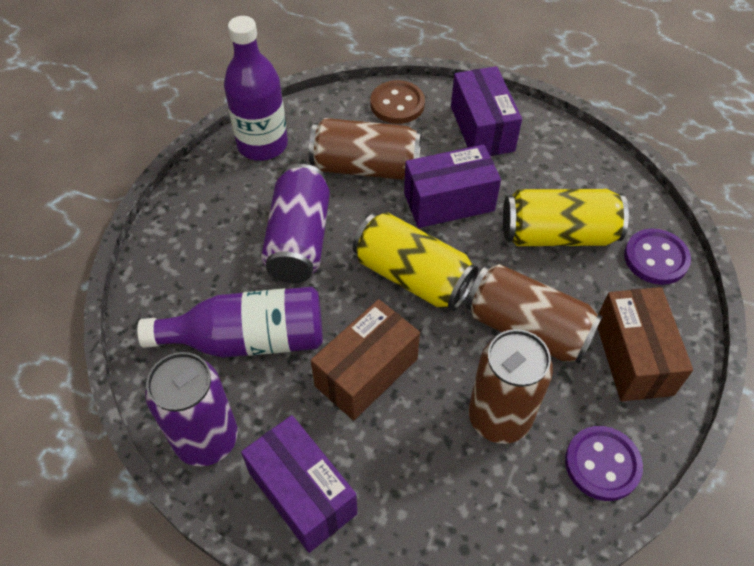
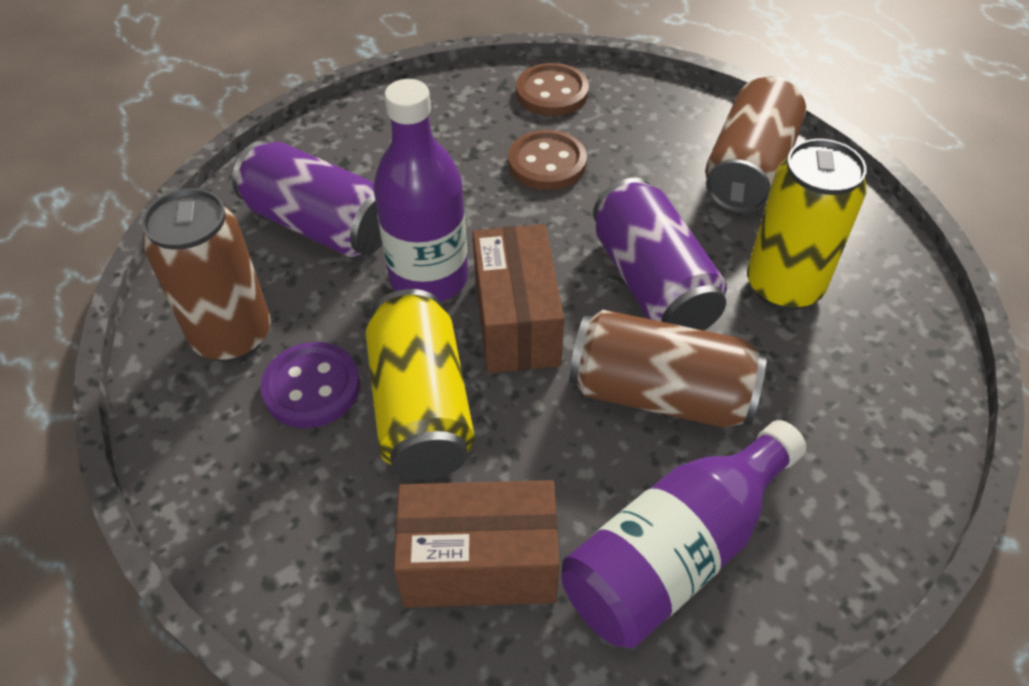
brown button: 1 -> 2
purple box: 3 -> 0
purple button: 2 -> 1

